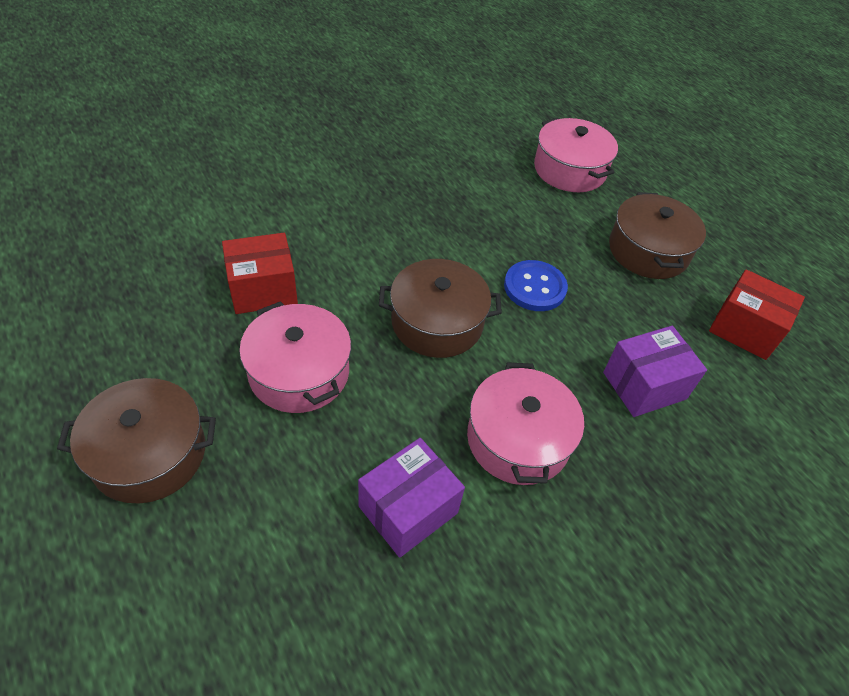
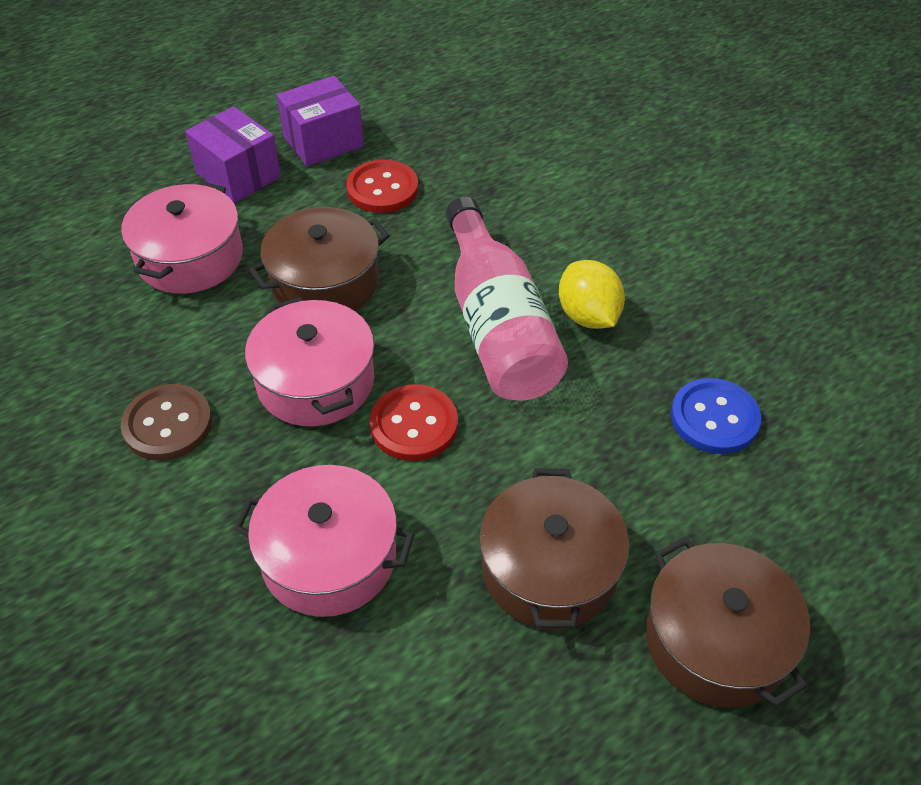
brown button: 0 -> 1
pink bottle: 0 -> 1
red box: 2 -> 0
red button: 0 -> 2
yellow lemon: 0 -> 1

